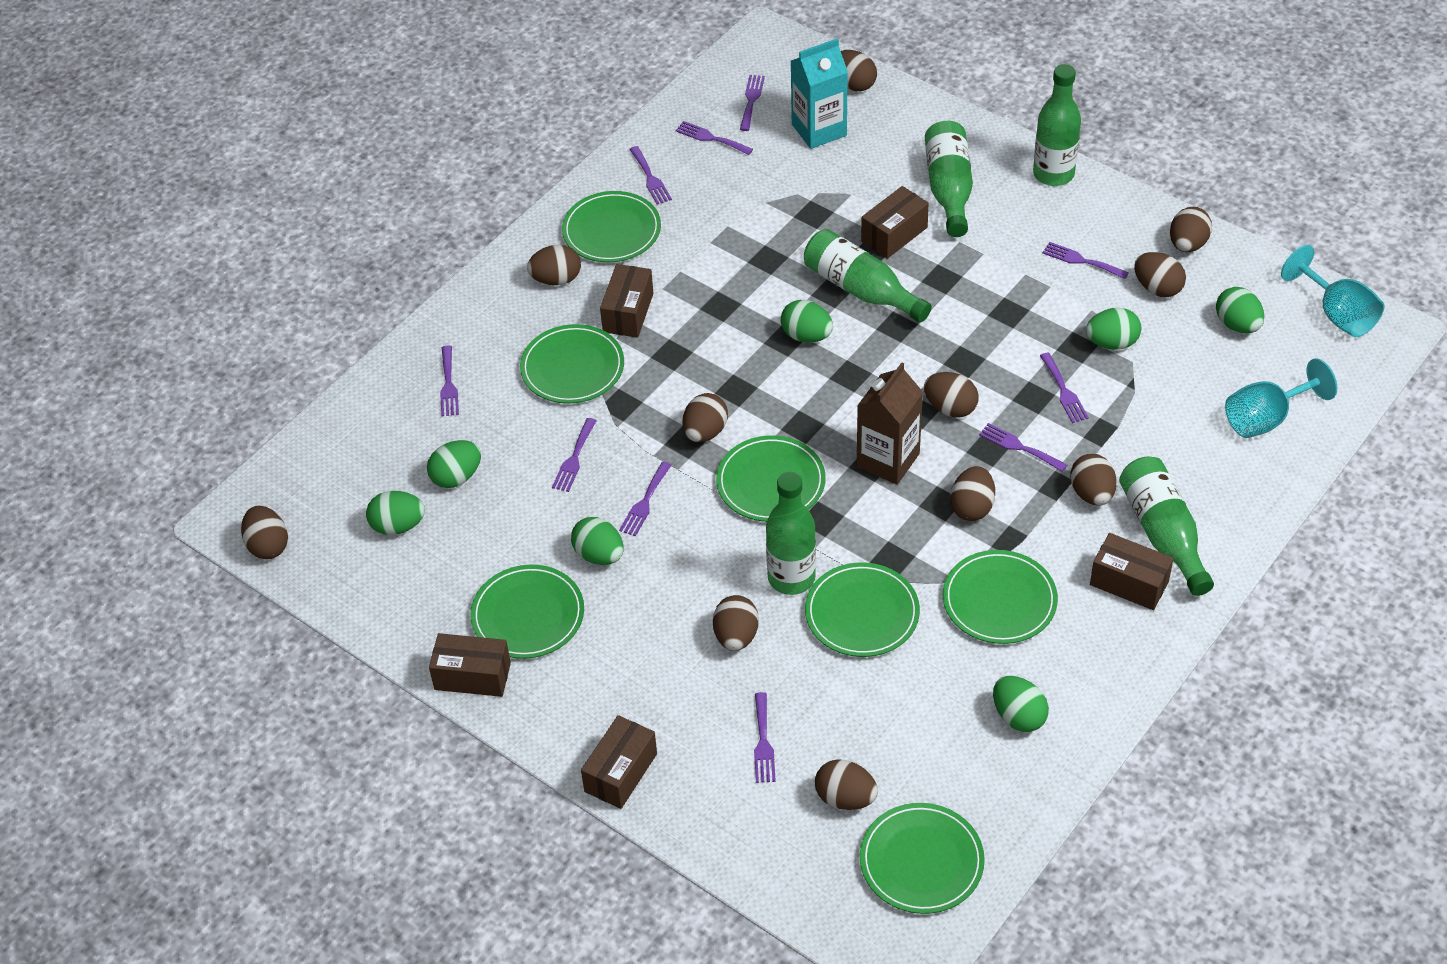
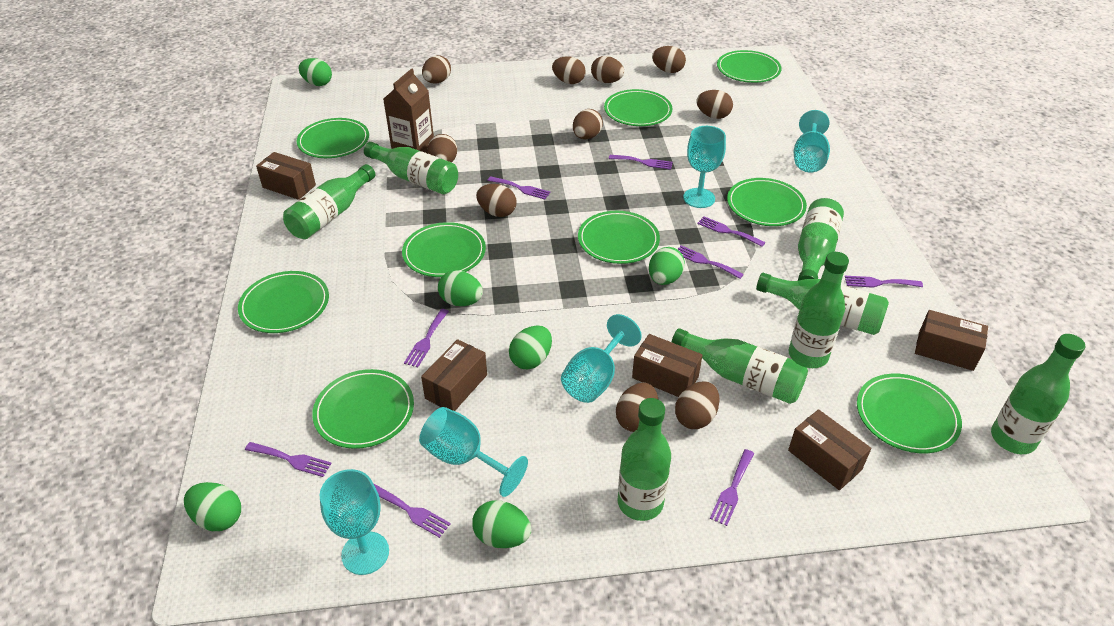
brown egg: 11 -> 10
green bottle: 5 -> 8
green egg: 7 -> 6
green plate: 7 -> 9
purple fork: 10 -> 9
turquoise carton: 1 -> 0
turquoise goblet: 2 -> 5

